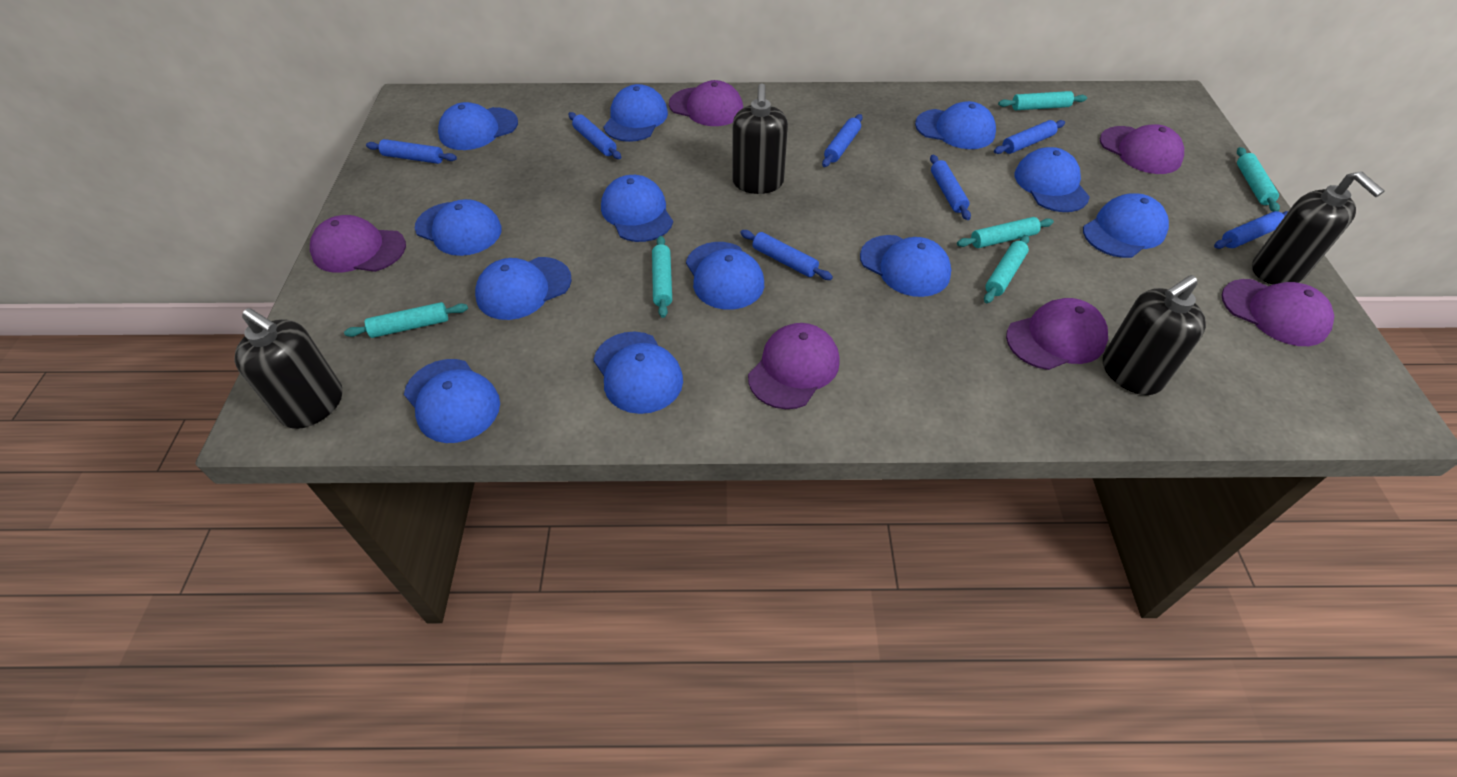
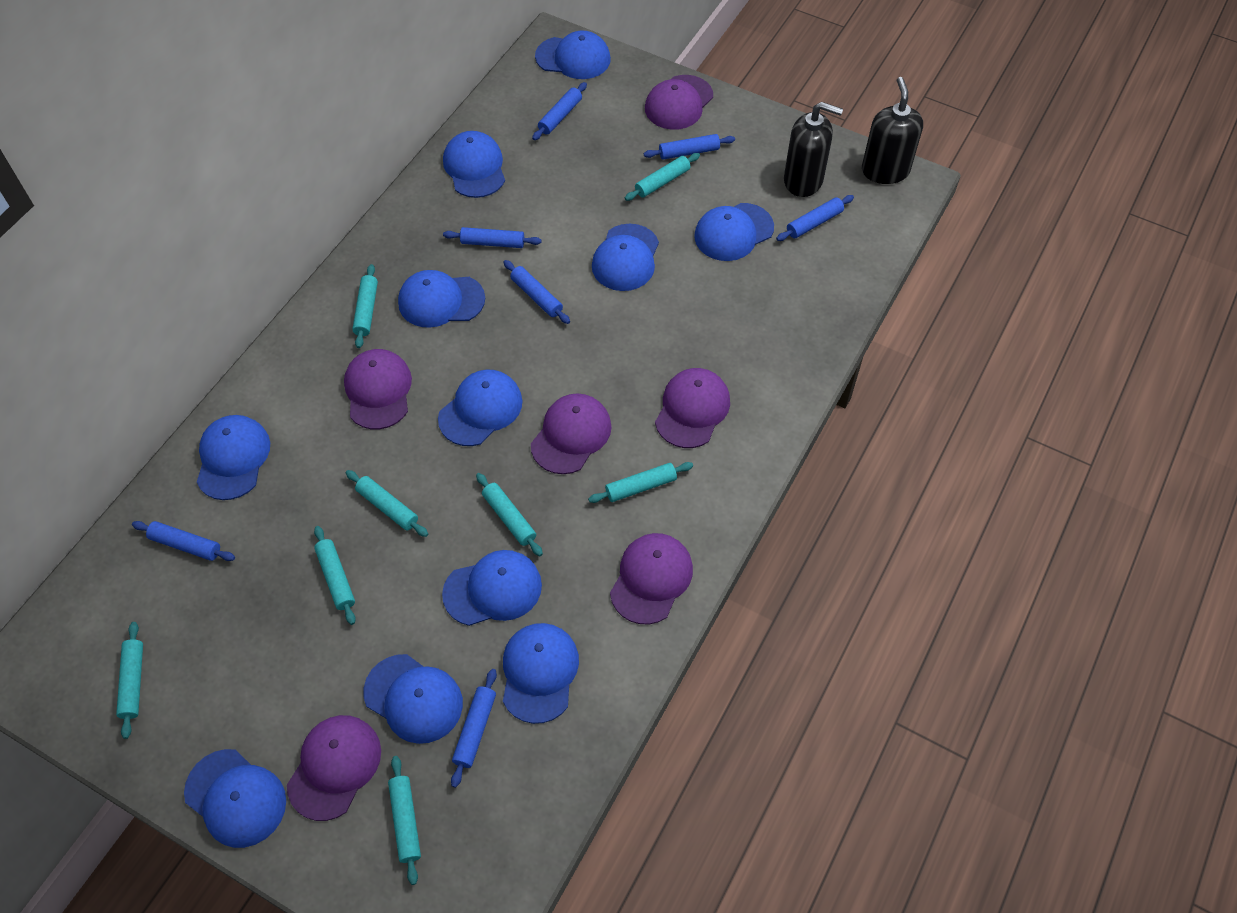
black soap dispenser: 4 -> 2
blue cap: 12 -> 11
turquoise rolling pin: 6 -> 8

